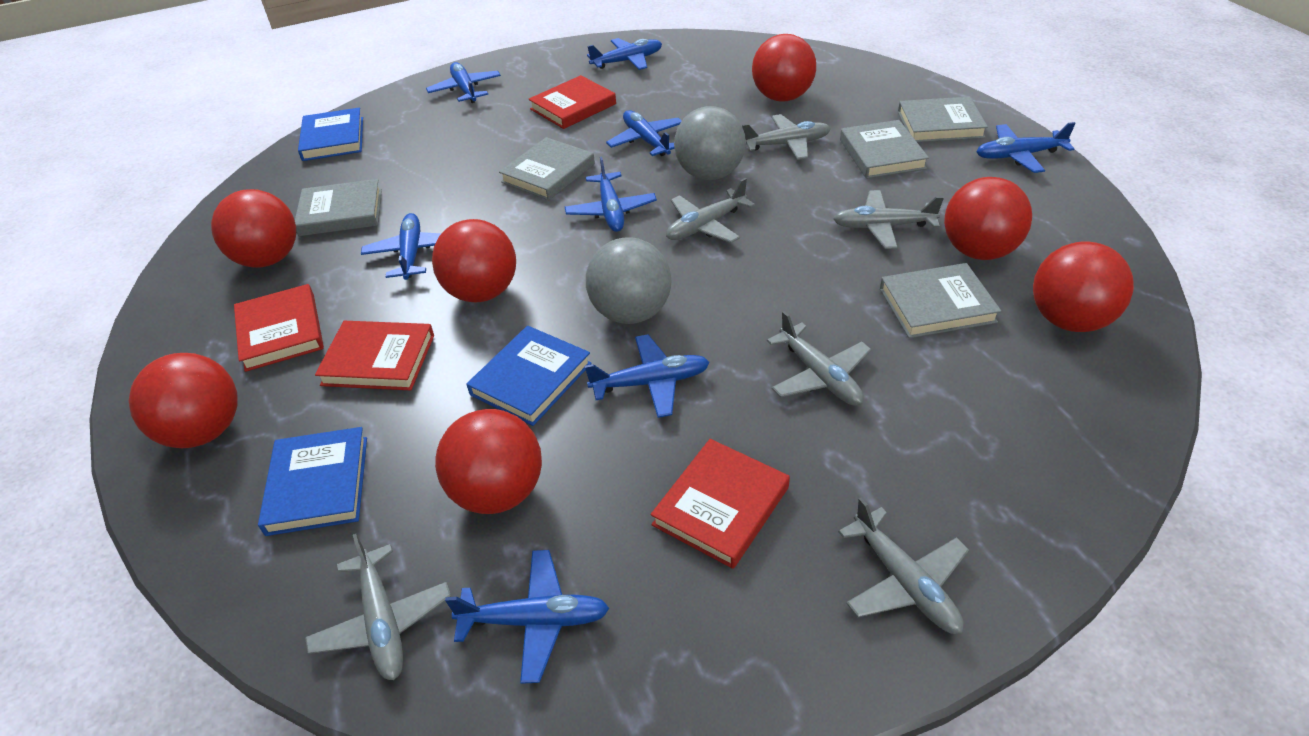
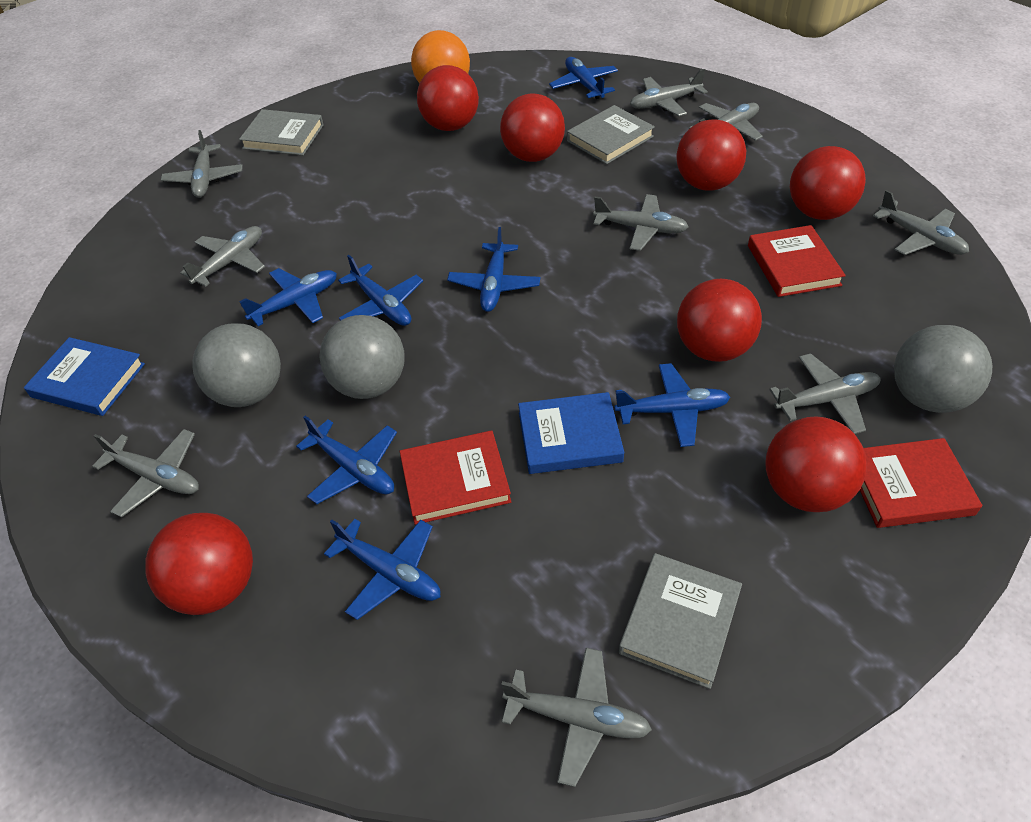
blue book: 3 -> 2
blue plane: 8 -> 7
grey ball: 2 -> 3
grey book: 5 -> 3
grey plane: 6 -> 9
orange ball: 0 -> 1
red book: 4 -> 3

